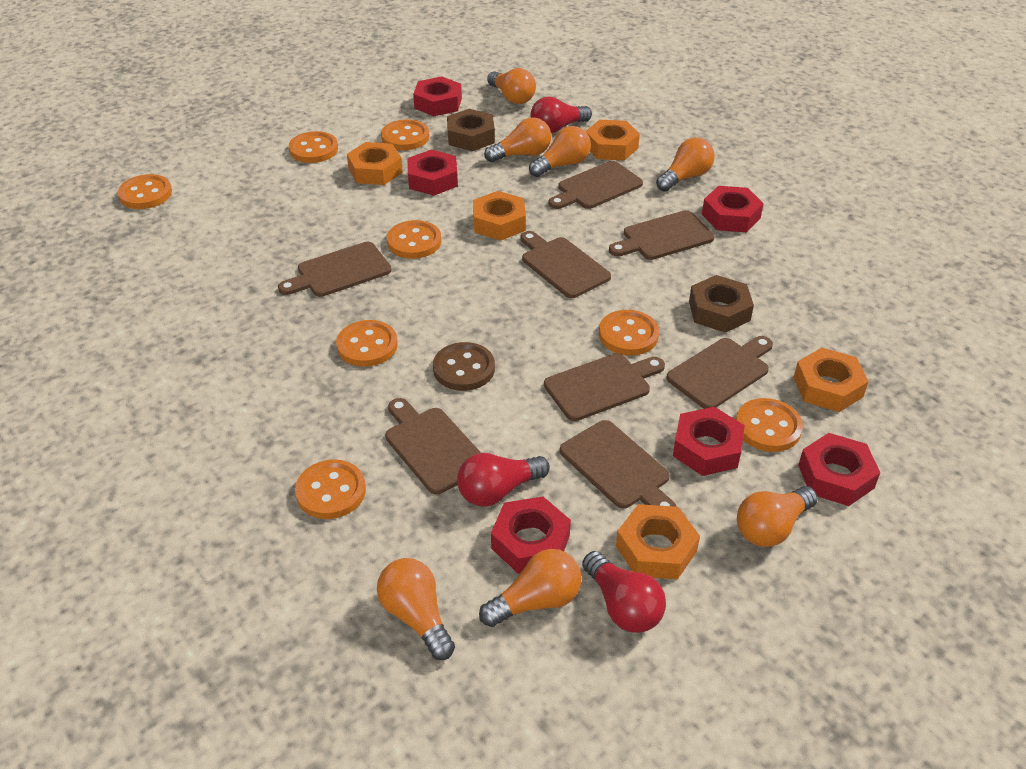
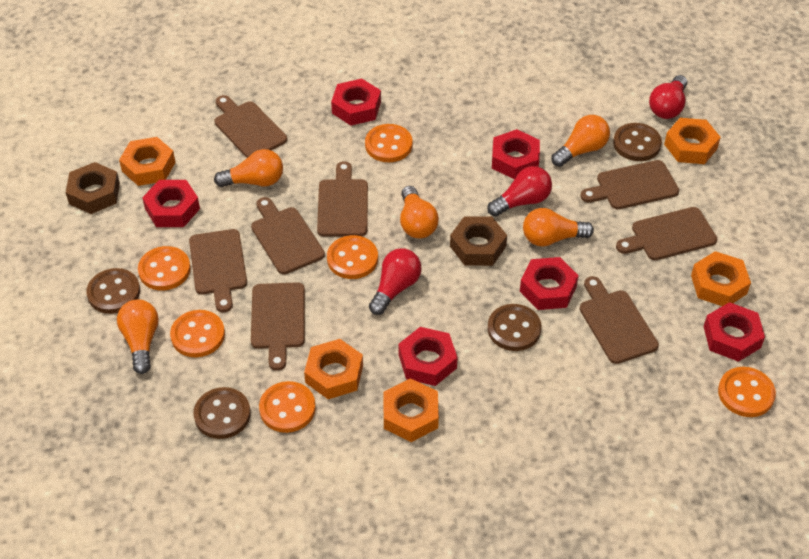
brown button: 1 -> 4
orange button: 8 -> 6
orange light bulb: 7 -> 5

